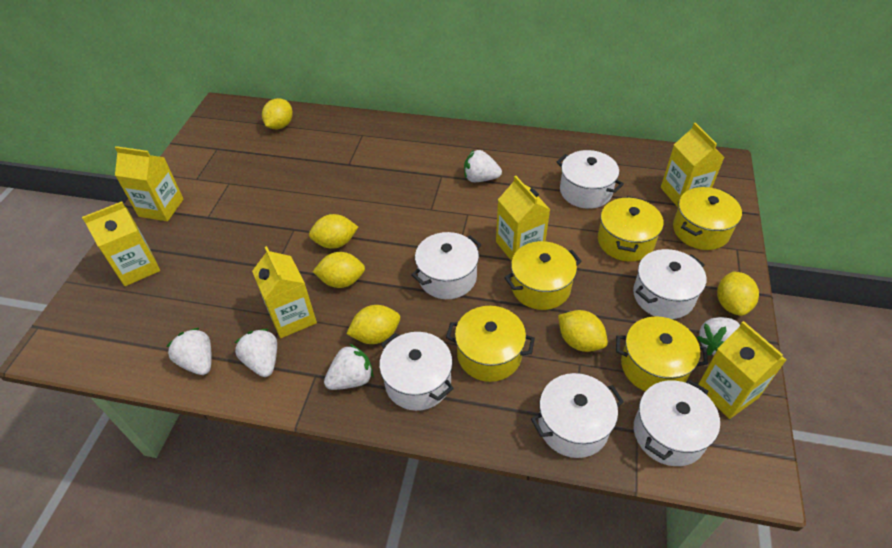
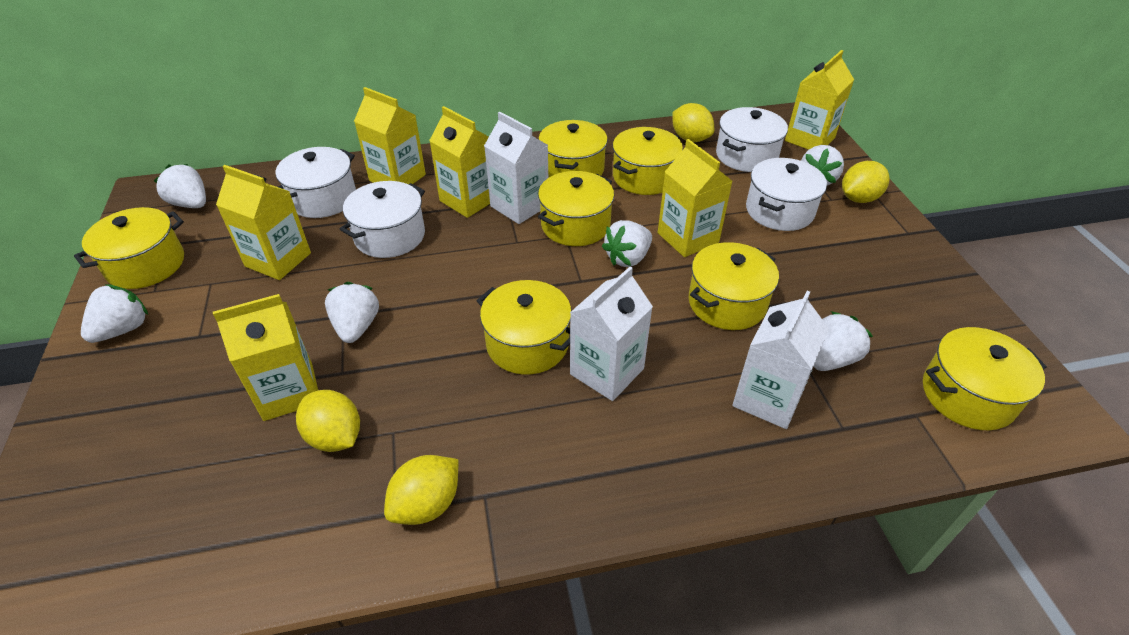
white carton: 0 -> 3
white pot: 6 -> 4
white strawberry: 5 -> 6
yellow lemon: 6 -> 4
yellow pot: 5 -> 7

